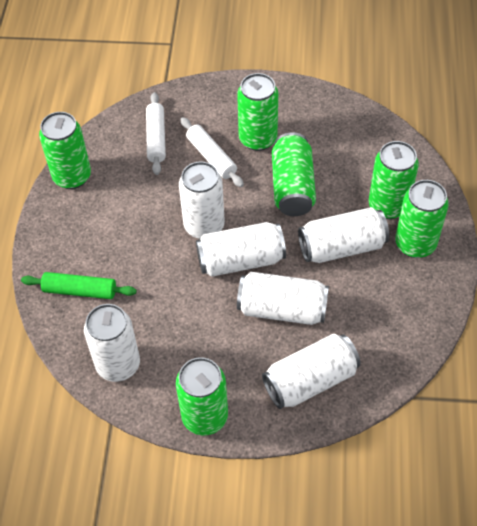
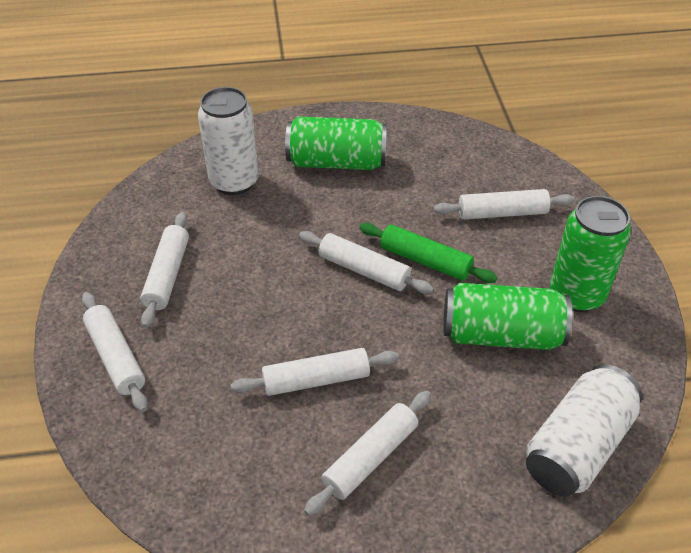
green can: 6 -> 3
white can: 6 -> 2
white rolling pin: 2 -> 6

